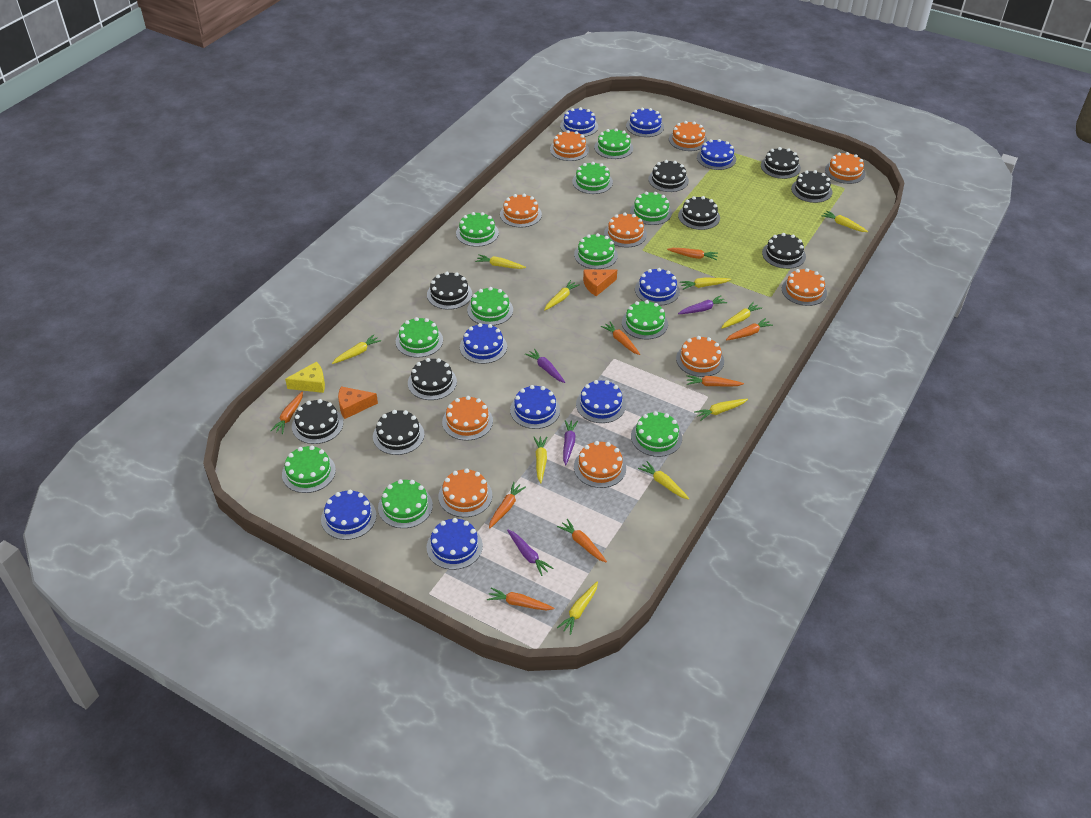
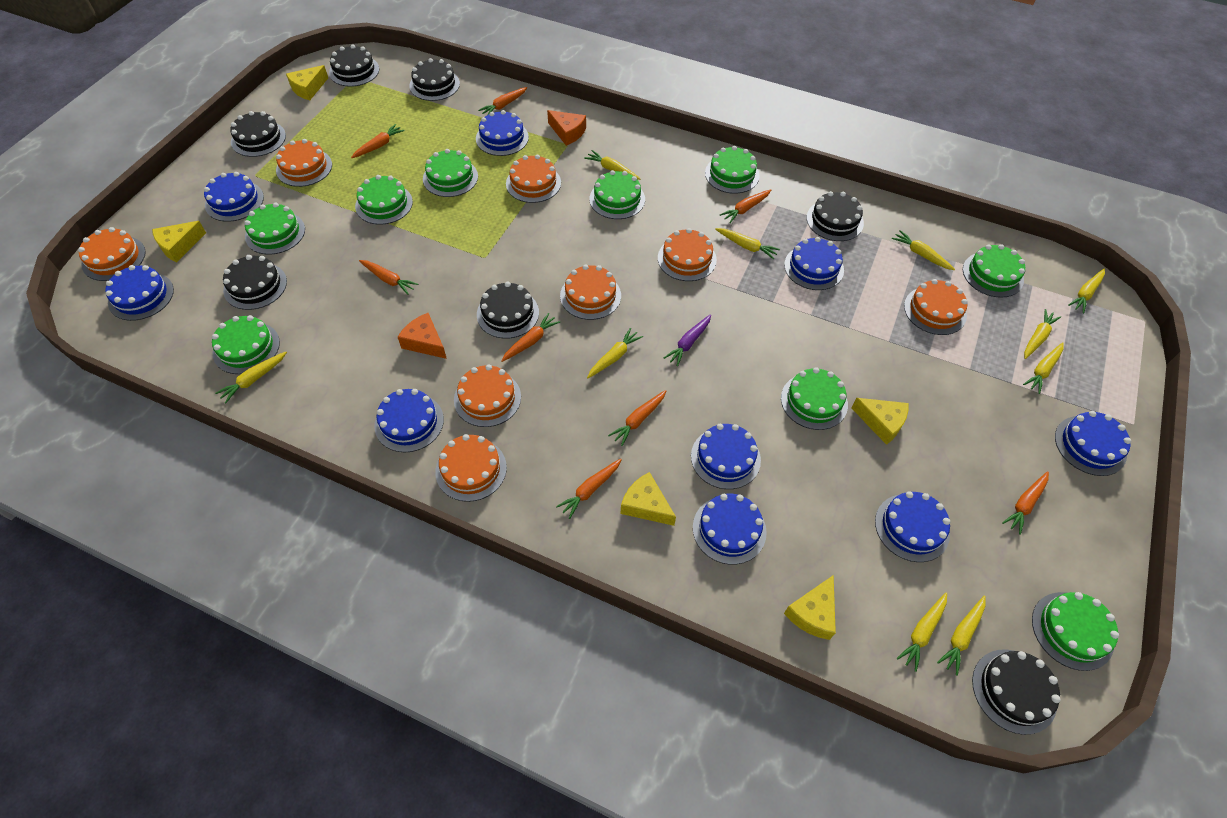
black cake: 9 -> 7
green cake: 11 -> 9
orange cake: 10 -> 8
purple carrot: 4 -> 1
yellow cheese: 1 -> 5

